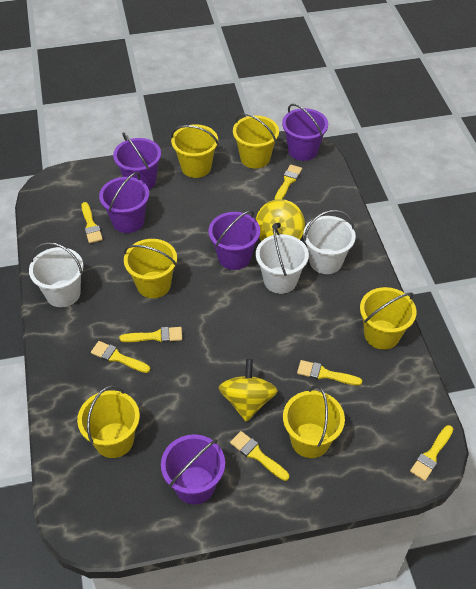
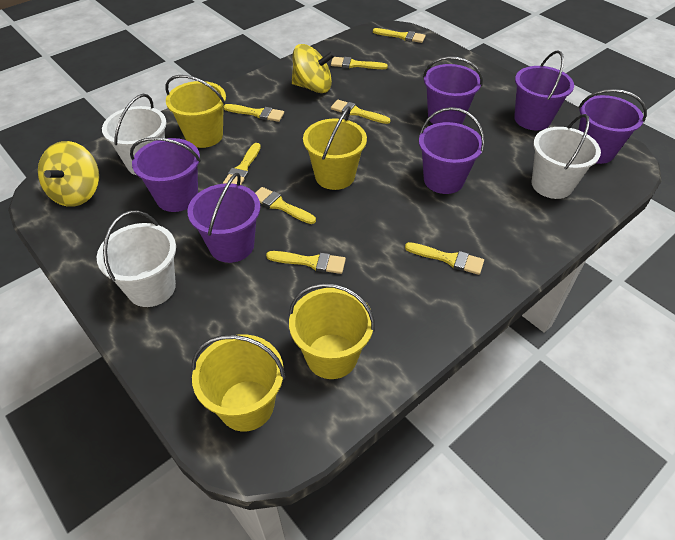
purple bucket: 5 -> 6
yellow brush: 7 -> 8
yellow bucket: 6 -> 4

